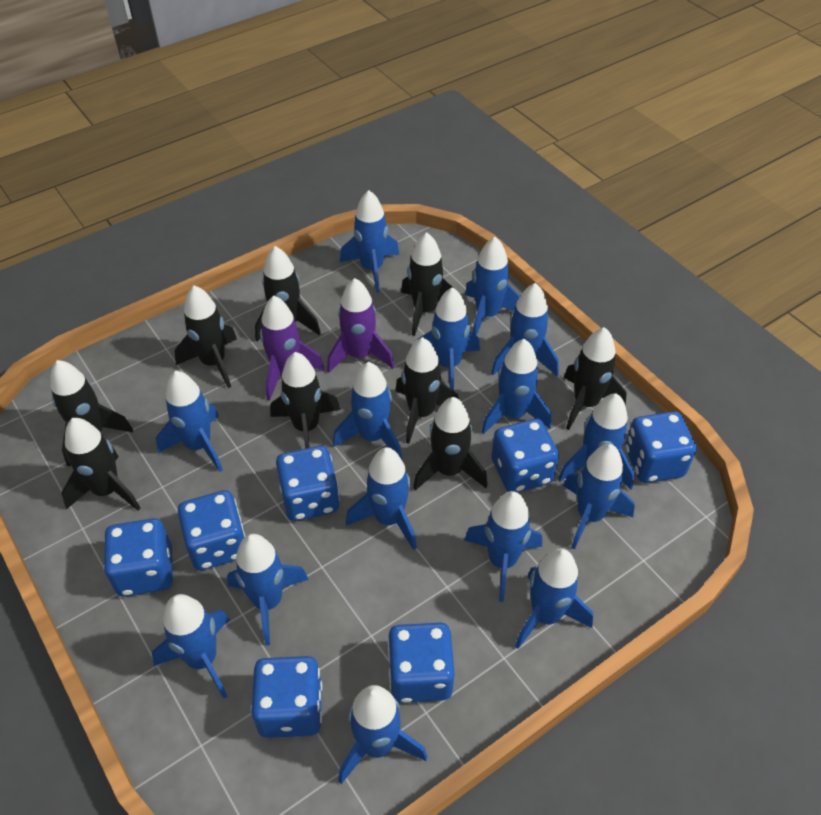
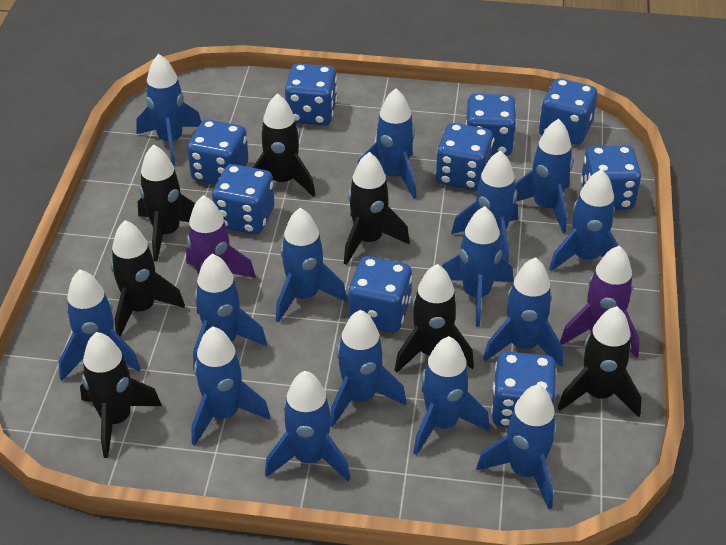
black rocket: 9 -> 7
blue dice: 7 -> 9

